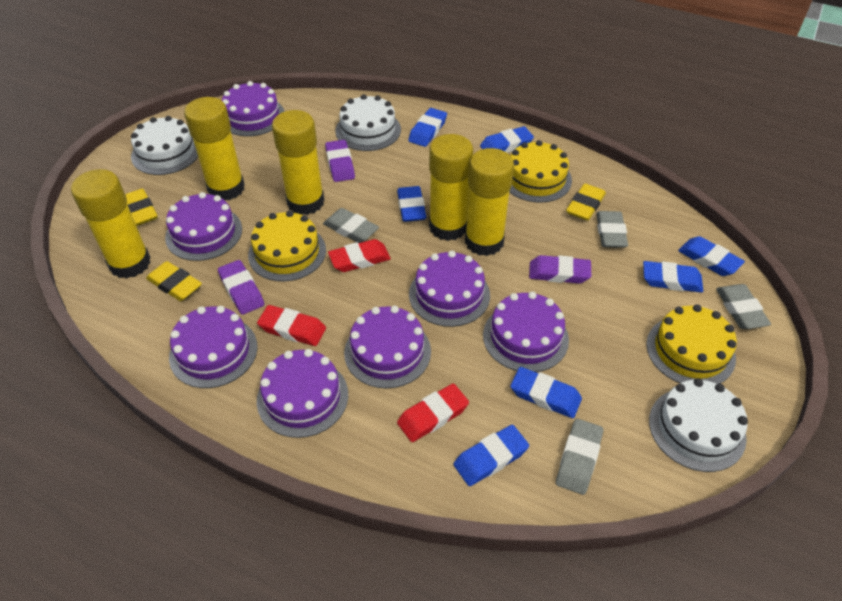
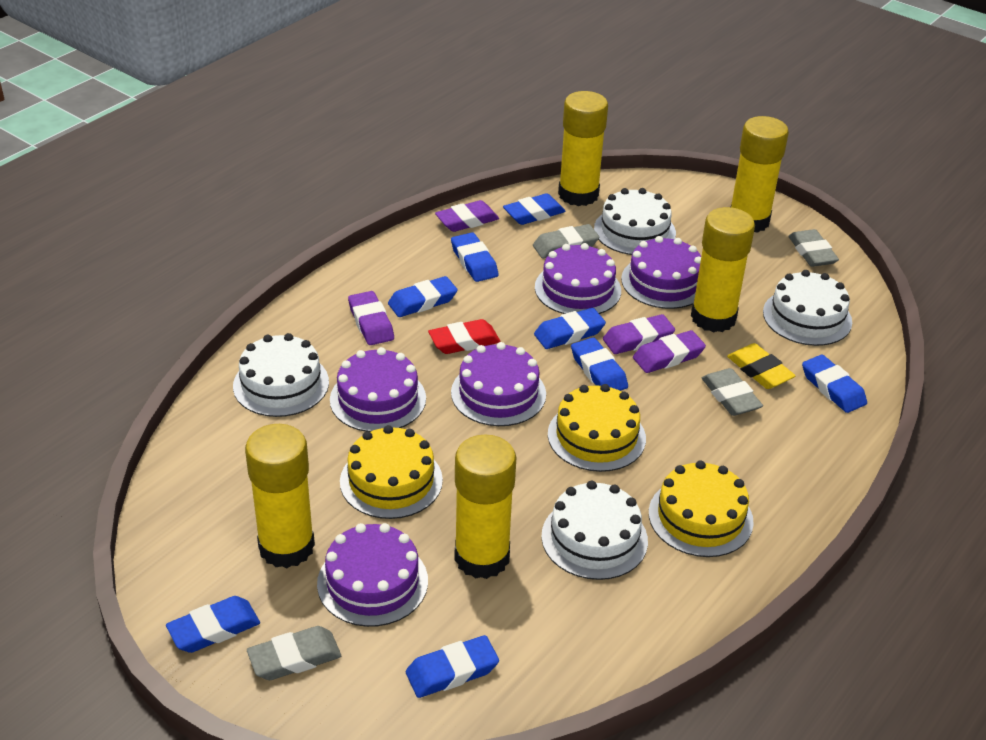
blue eraser: 7 -> 8
purple cake: 7 -> 5
purple eraser: 3 -> 4
red eraser: 3 -> 1
white cake: 3 -> 4
yellow eraser: 3 -> 1

